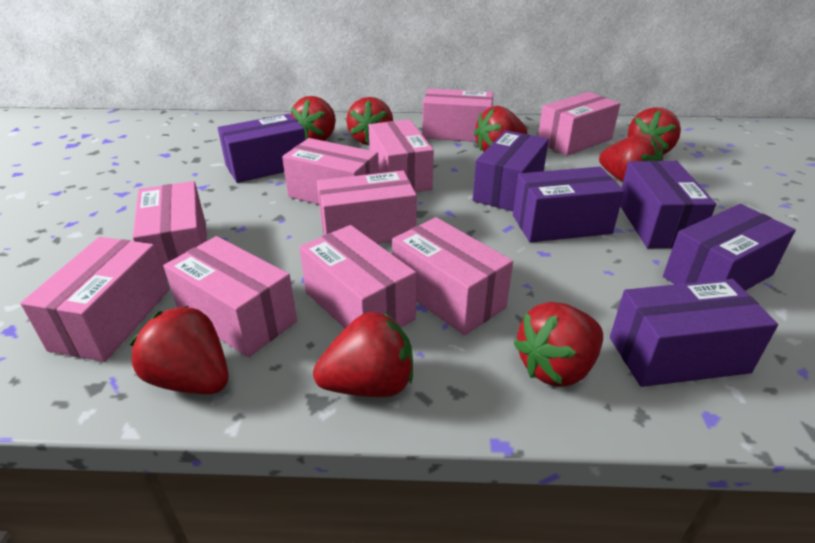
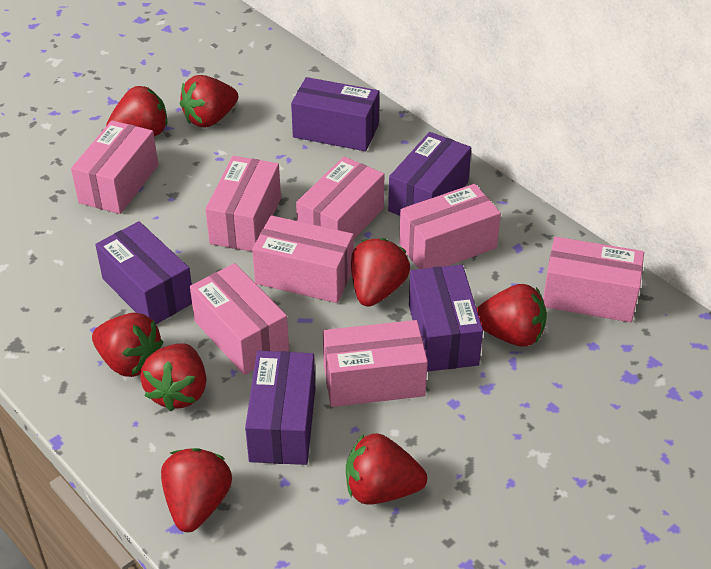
pink box: 10 -> 8
purple box: 6 -> 5

